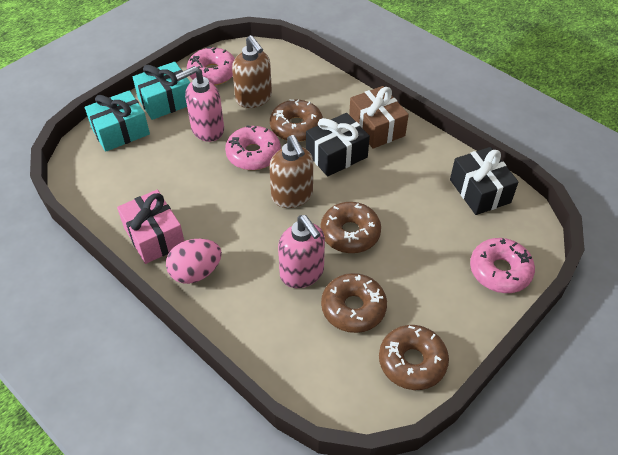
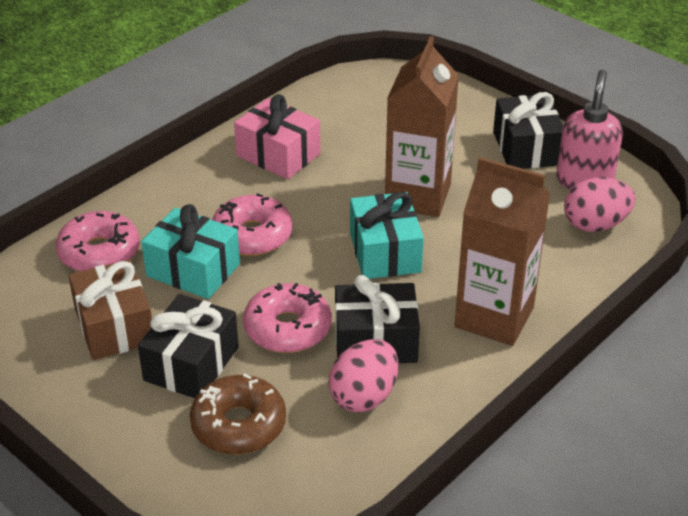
black gift: 2 -> 3
brown carton: 0 -> 2
brown donut: 4 -> 1
brown soap dispenser: 2 -> 0
pink egg: 1 -> 2
pink soap dispenser: 2 -> 1

